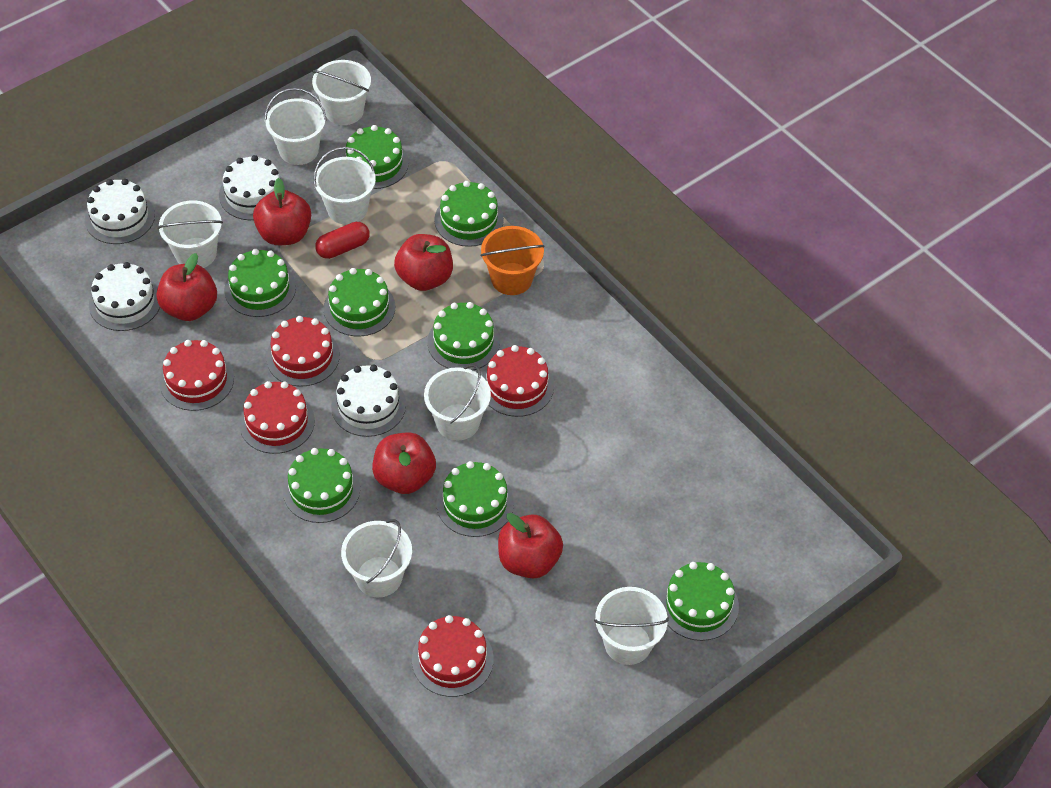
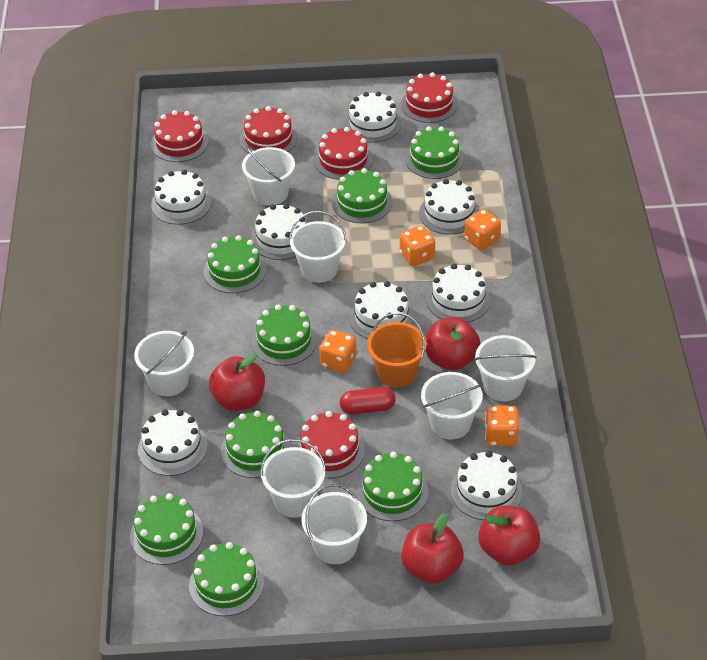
orange dice: 0 -> 4
red apple: 5 -> 4
white cake: 4 -> 8

